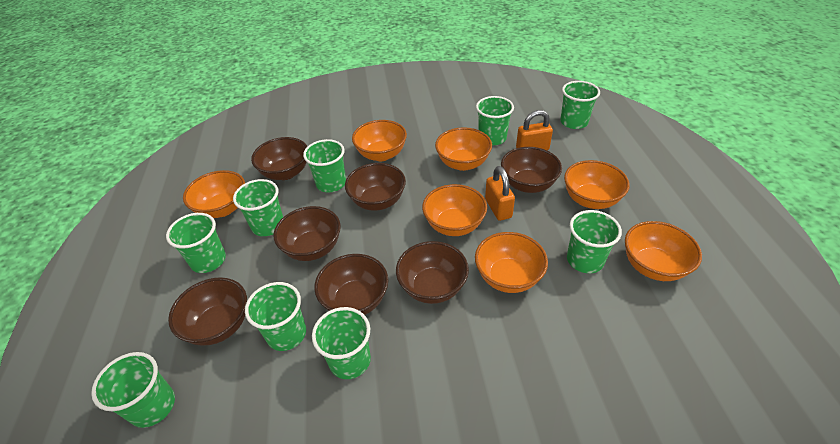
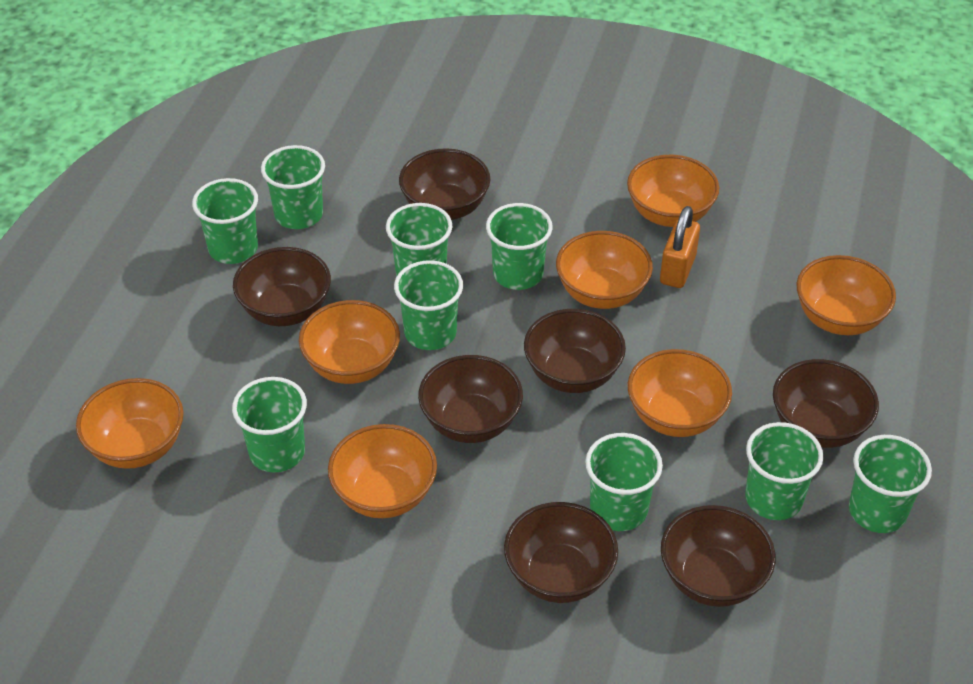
orange padlock: 2 -> 1

